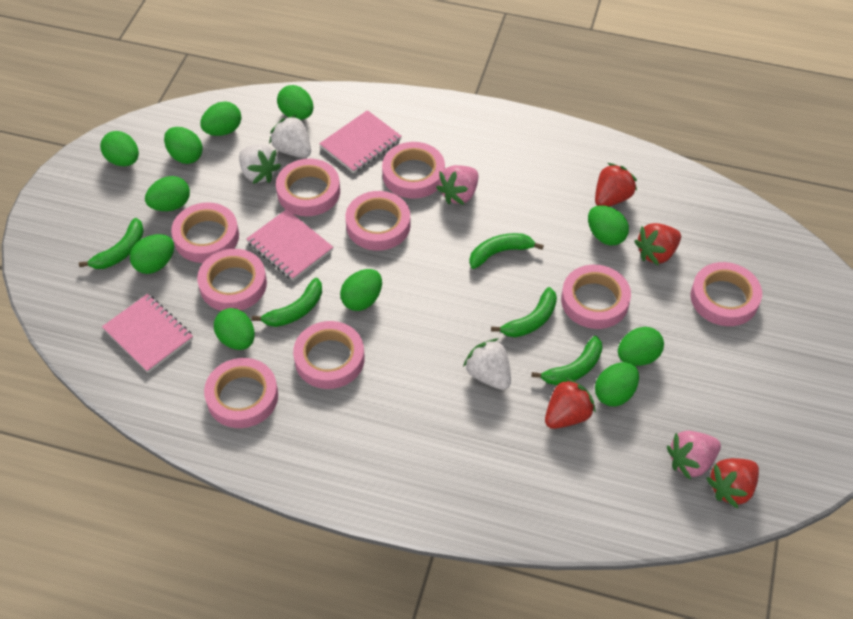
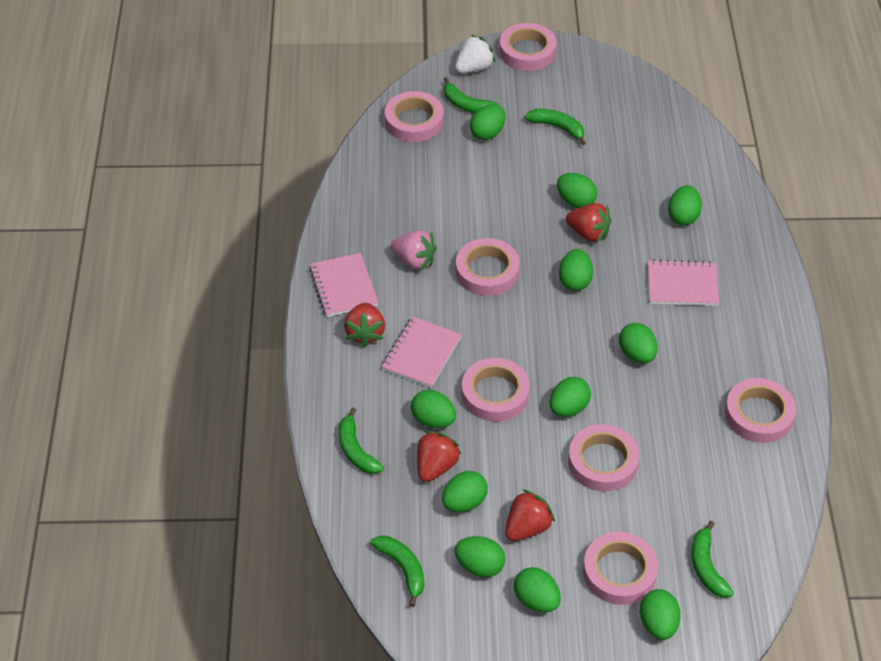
pink strawberry: 2 -> 1
pink tape: 9 -> 7
white strawberry: 3 -> 1

